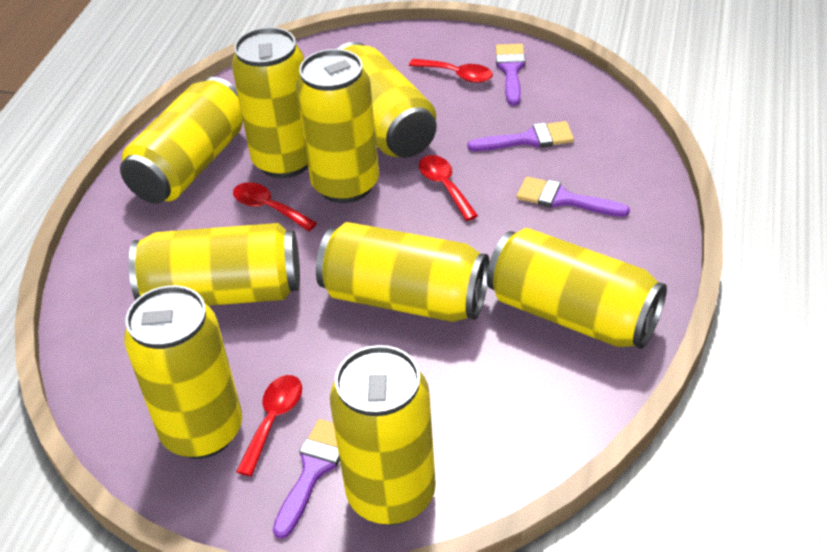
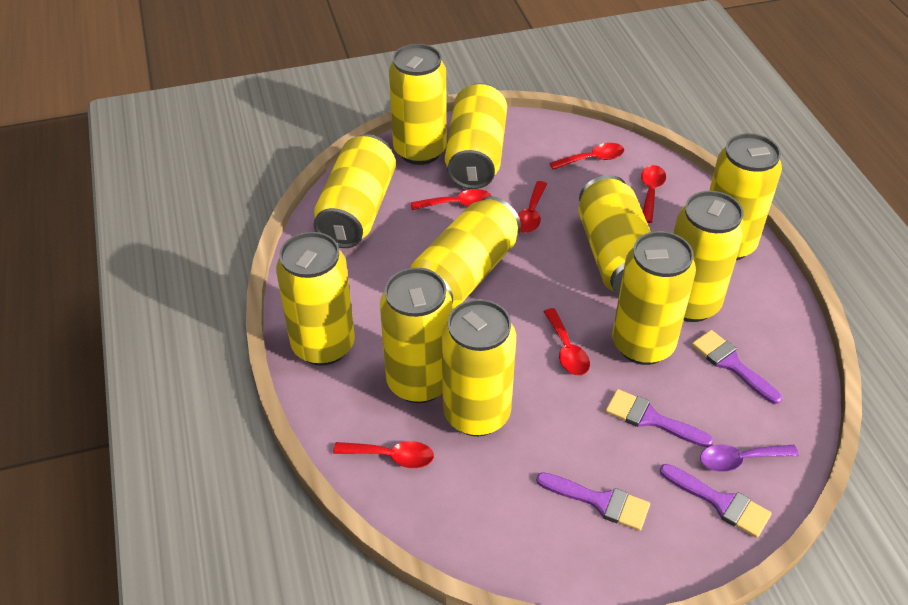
purple spoon: 0 -> 1
red spoon: 4 -> 6
yellow can: 9 -> 11

